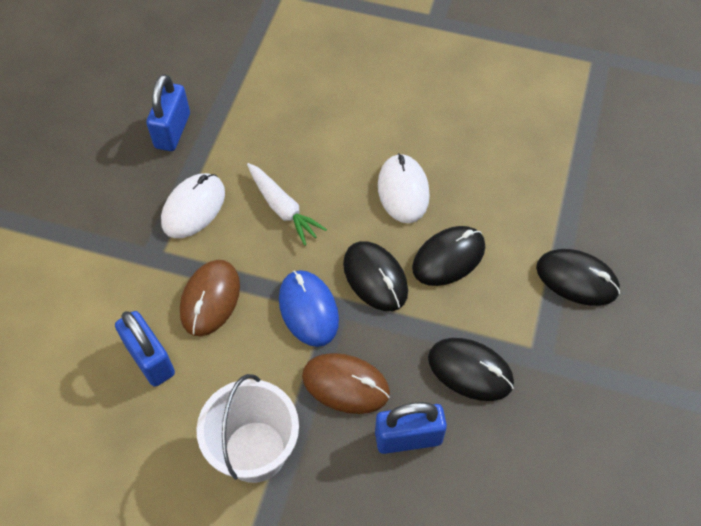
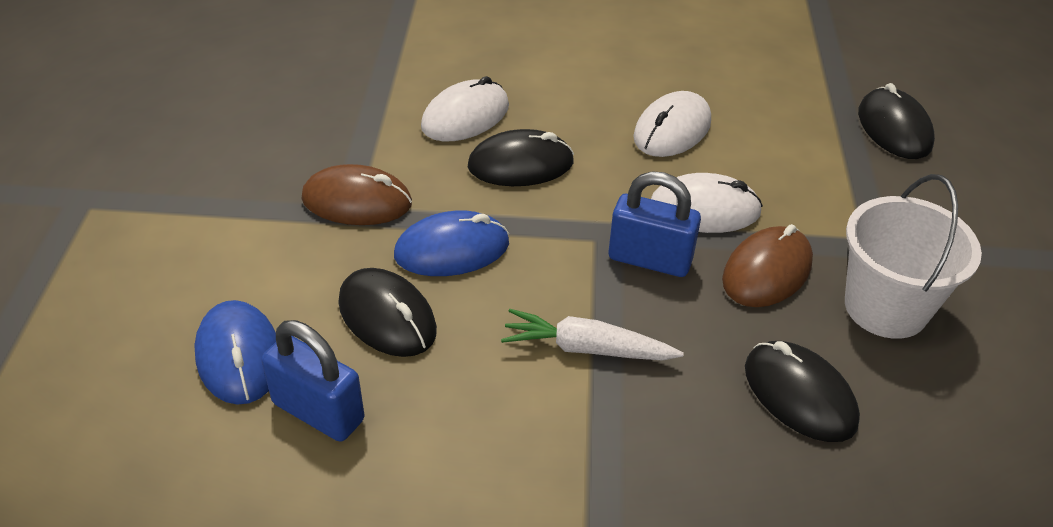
blue mouse: 1 -> 2
blue padlock: 3 -> 2
white mouse: 2 -> 3

